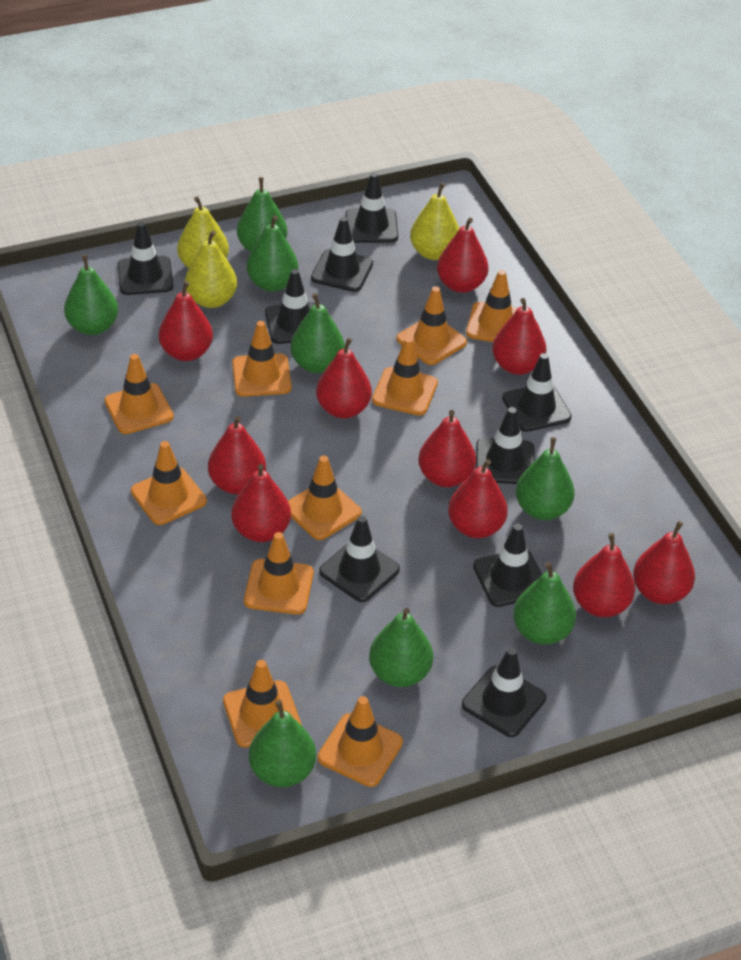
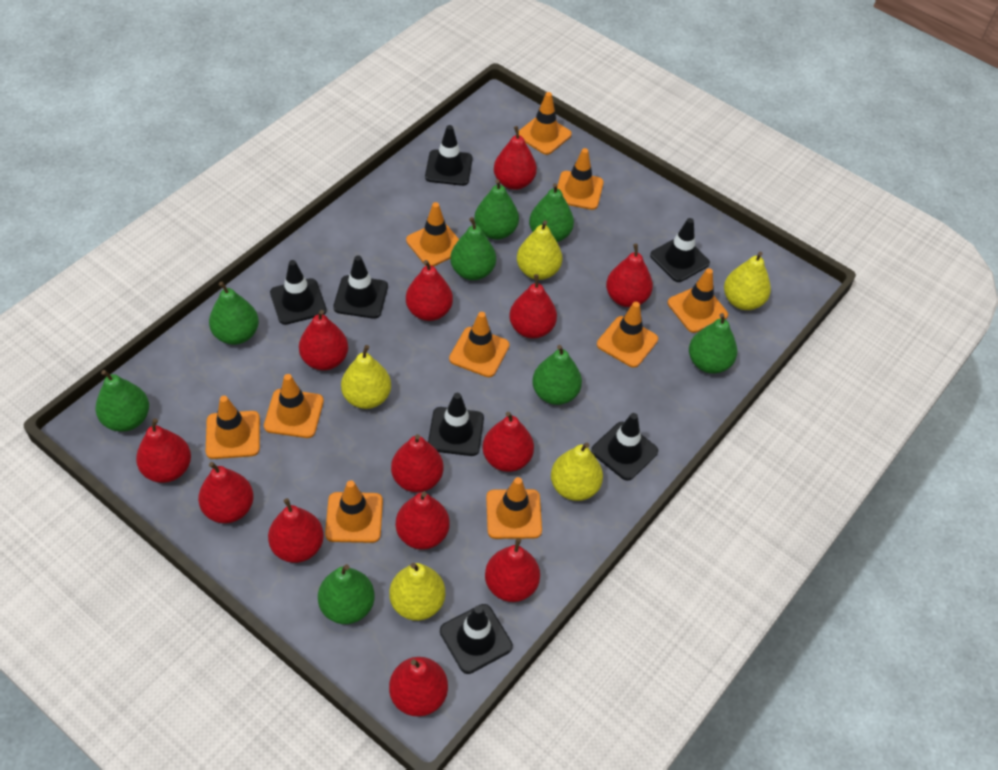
black traffic cone: 9 -> 7
red pear: 10 -> 13
yellow pear: 3 -> 5

